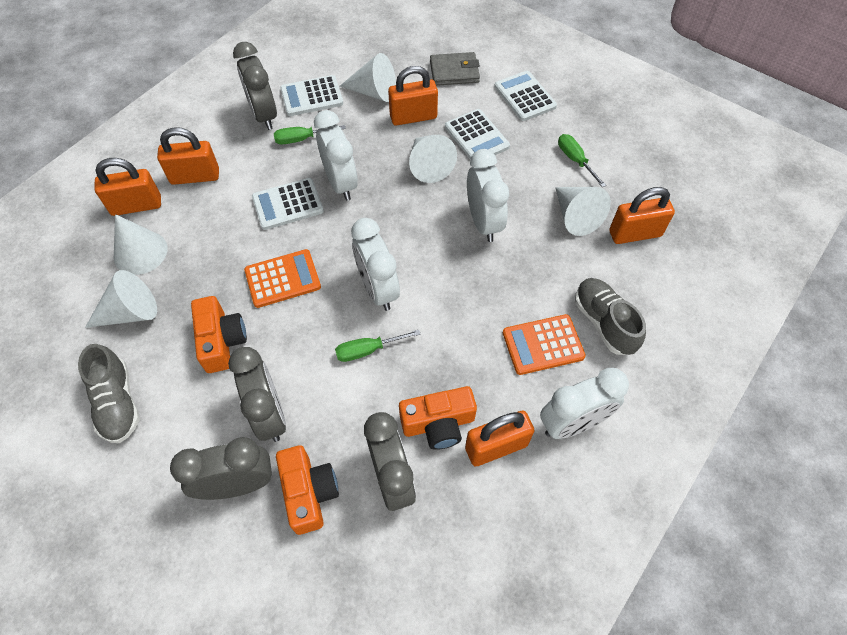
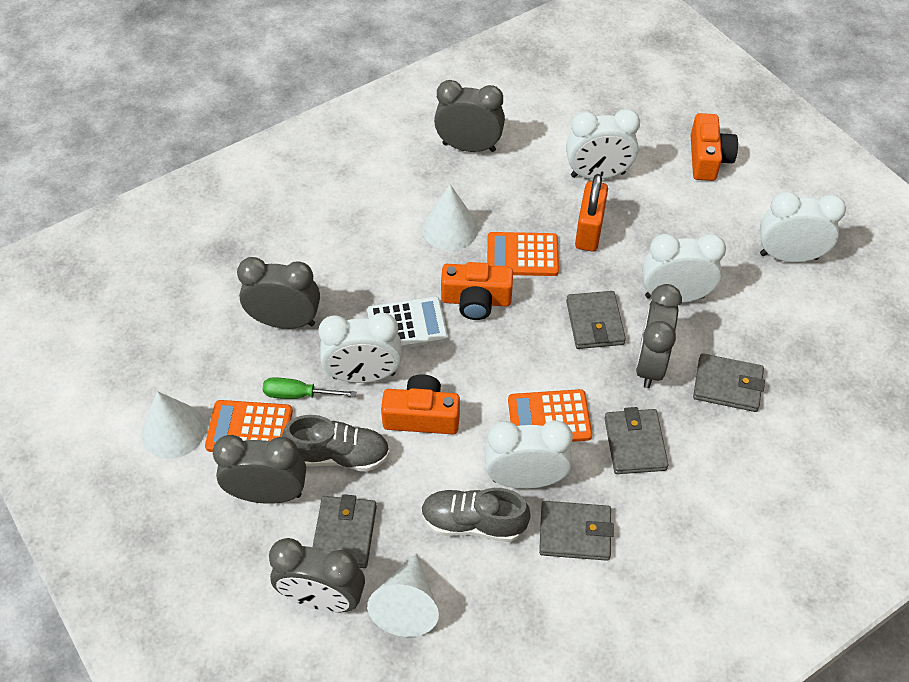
green screwdriver: 3 -> 1
grey clock: 4 -> 5
grey wallet: 1 -> 5
orange calculator: 2 -> 3
orange padlock: 5 -> 1
white calculator: 4 -> 1
white clock: 4 -> 5
white cone: 5 -> 3

